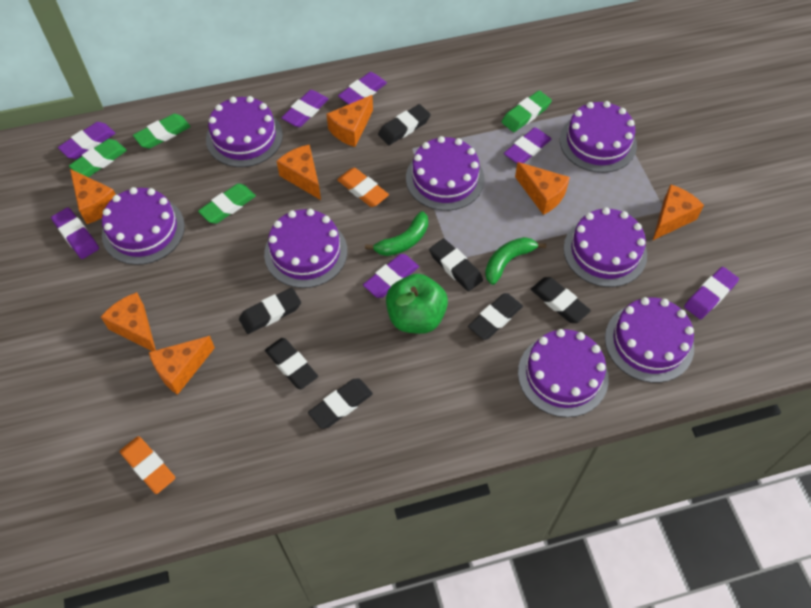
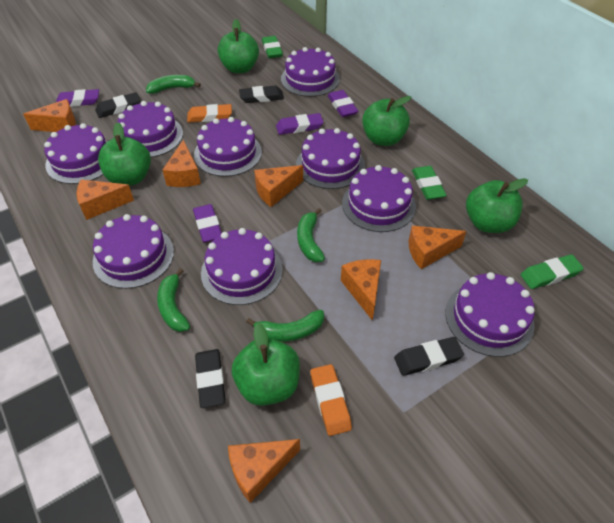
black eraser: 7 -> 4
green apple: 1 -> 5
green banana: 2 -> 4
green eraser: 4 -> 3
purple cake: 8 -> 9
purple eraser: 7 -> 4

